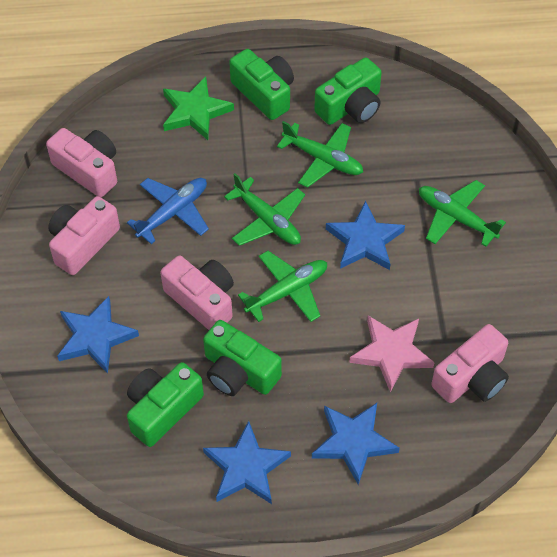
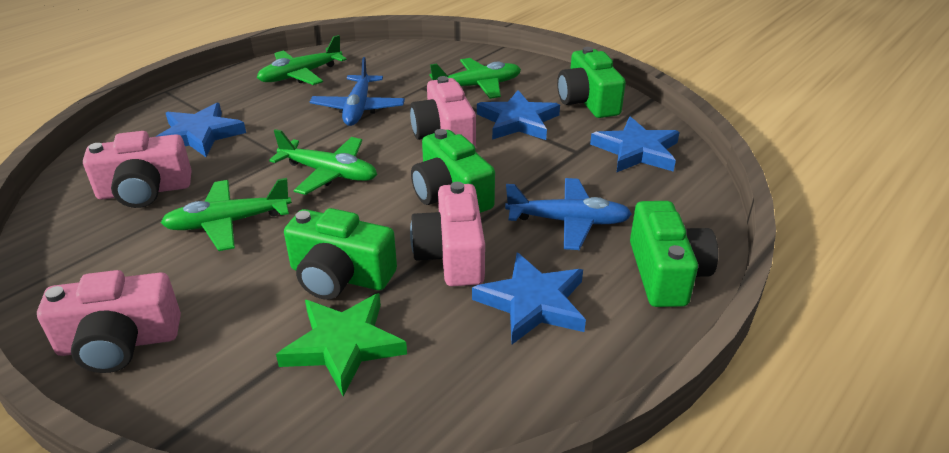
blue plane: 1 -> 2
pink star: 1 -> 0

